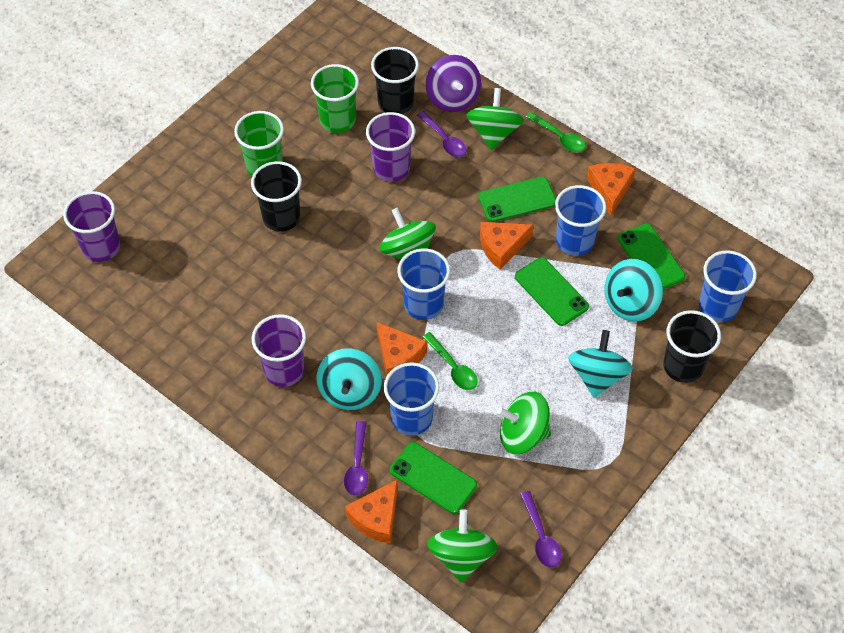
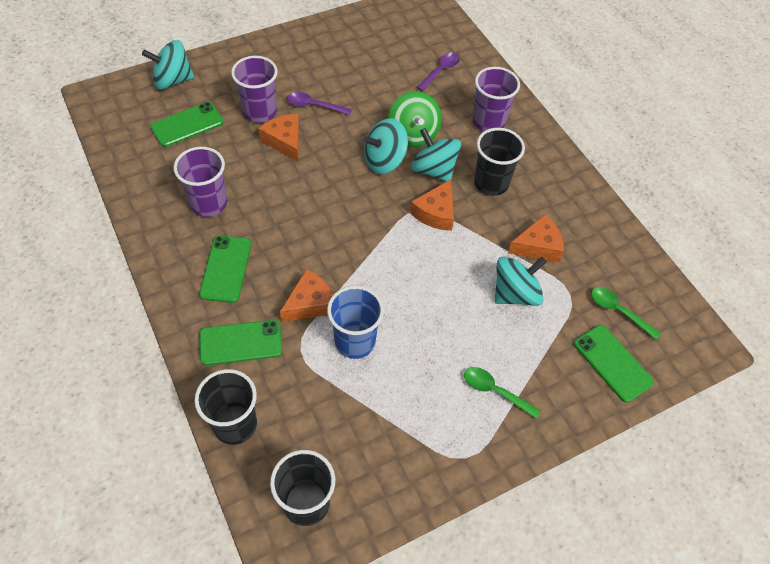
blue cup: 4 -> 1
green cup: 2 -> 0
green spinning top: 4 -> 1
purple spinning top: 1 -> 0
purple spoon: 3 -> 2
turquoise spinning top: 3 -> 4

